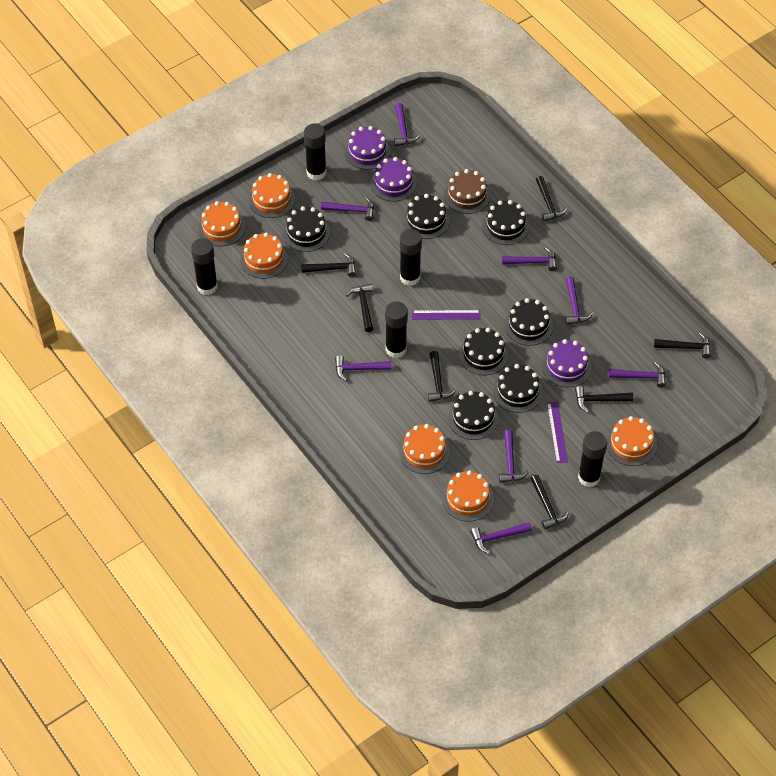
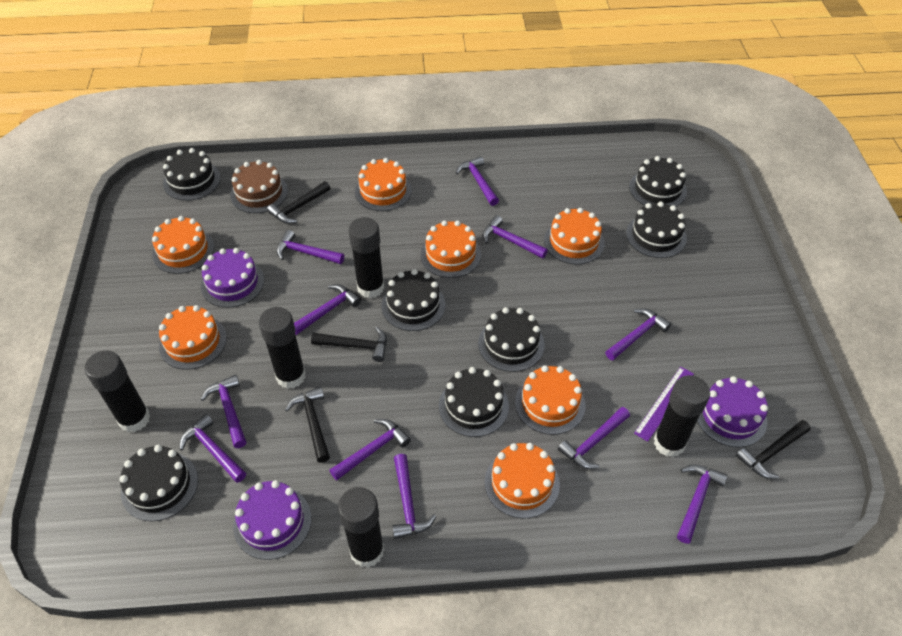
black hammer: 7 -> 4
orange cake: 6 -> 7
purple hammer: 8 -> 11
purple ruler: 2 -> 1

